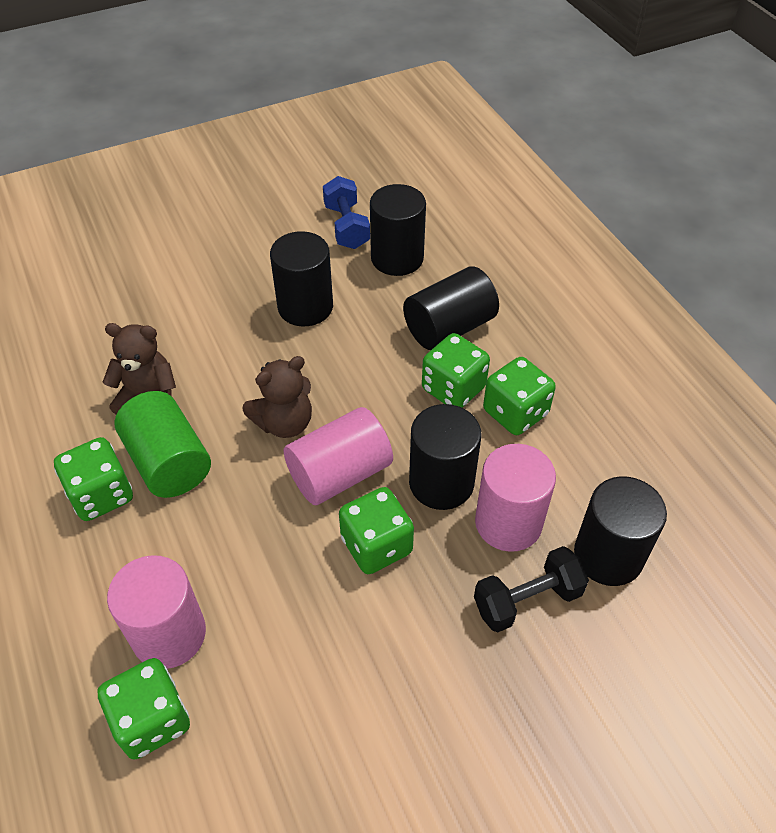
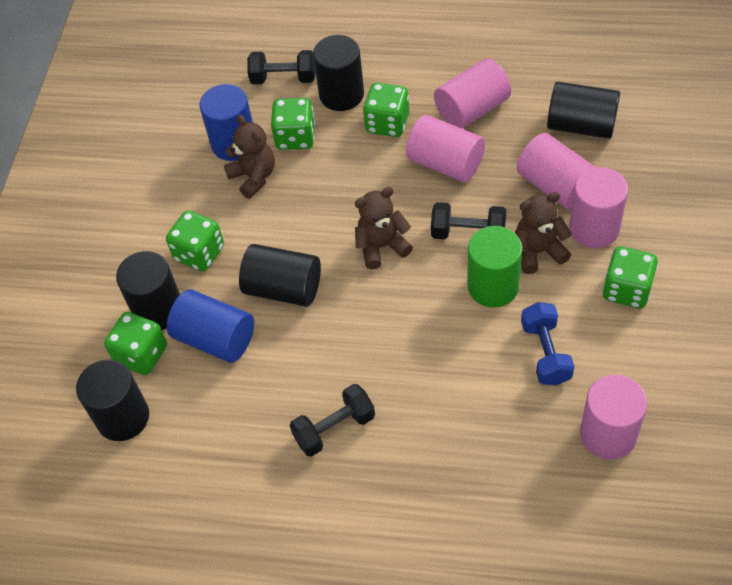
black dumbbell: 1 -> 3
blue cylinder: 0 -> 2
brown teddy bear: 2 -> 3
pink cylinder: 3 -> 5

